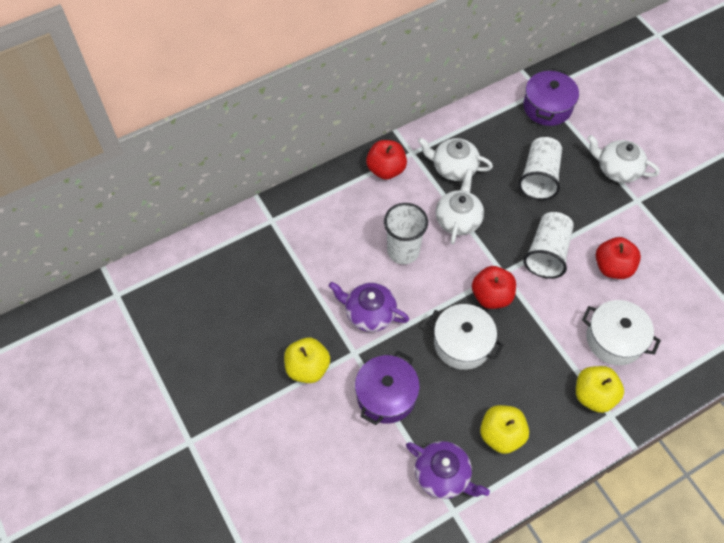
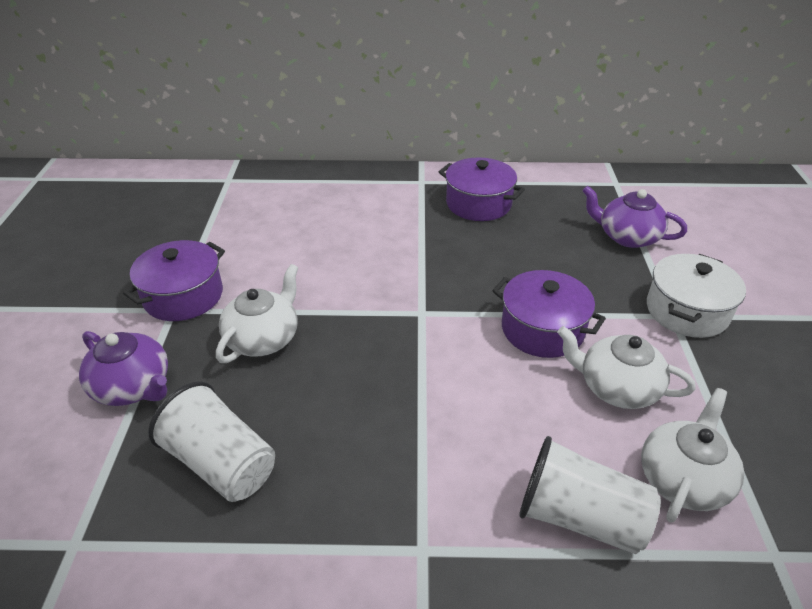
purple pot: 2 -> 3
red apple: 3 -> 0
white cup: 3 -> 2
white pot: 2 -> 1
yellow apple: 3 -> 0

